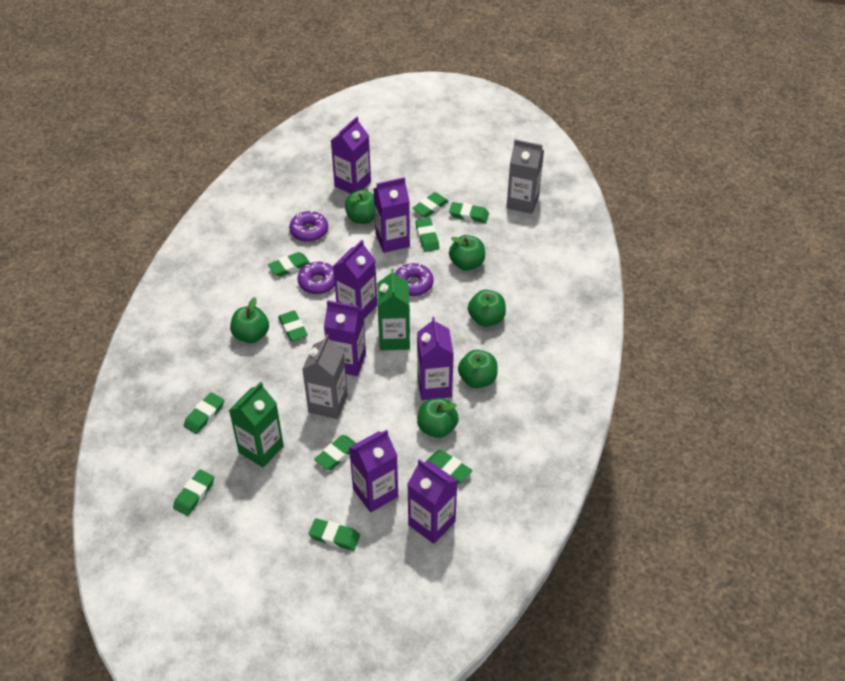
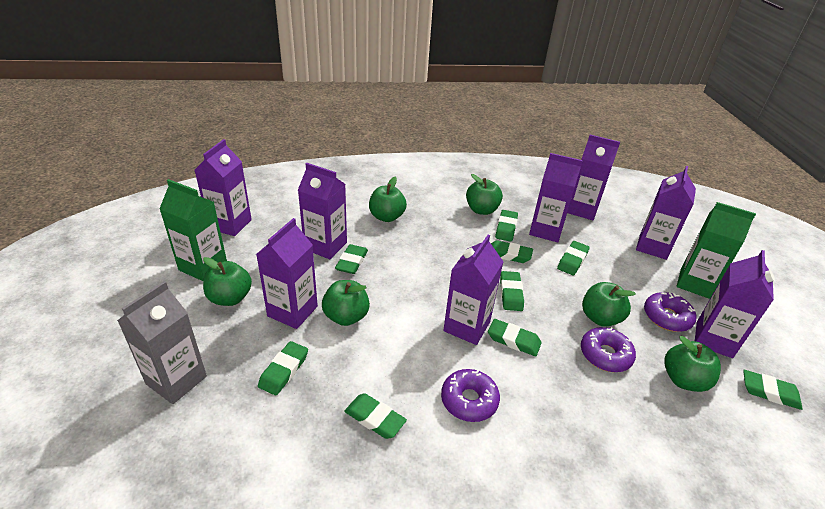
green eraser: 10 -> 9
grey carton: 2 -> 1
purple carton: 7 -> 8

